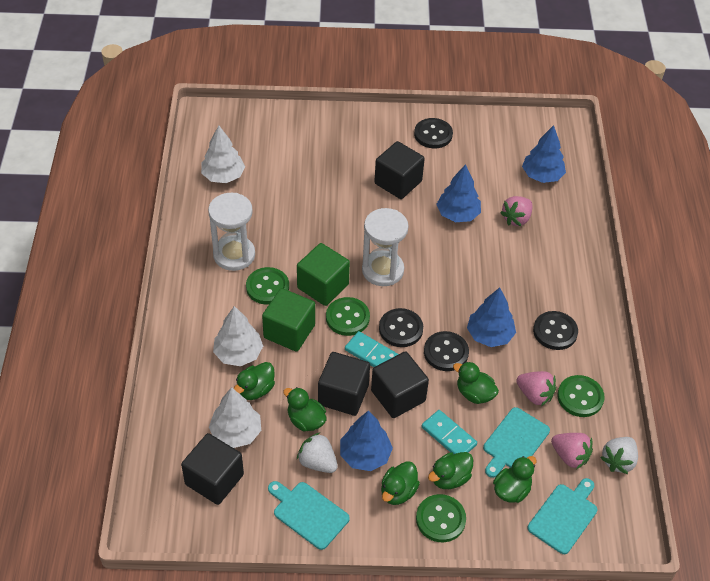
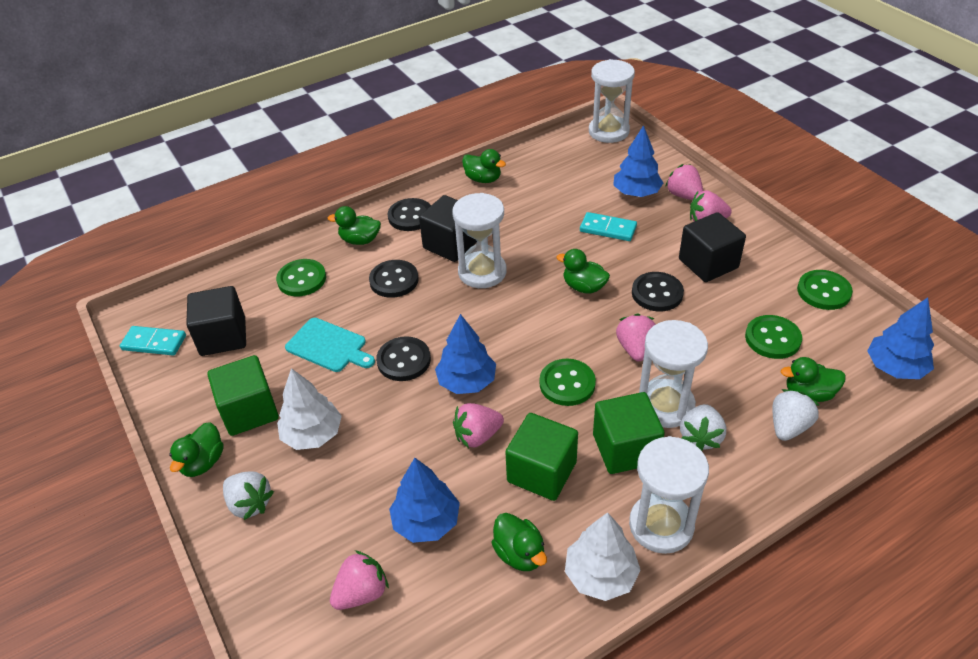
black cube: 4 -> 3
green cube: 2 -> 3
pink strawberry: 3 -> 5
turquoise cutting board: 3 -> 1
white hourglass: 2 -> 4
white strawberry: 2 -> 3
white tree: 3 -> 2

